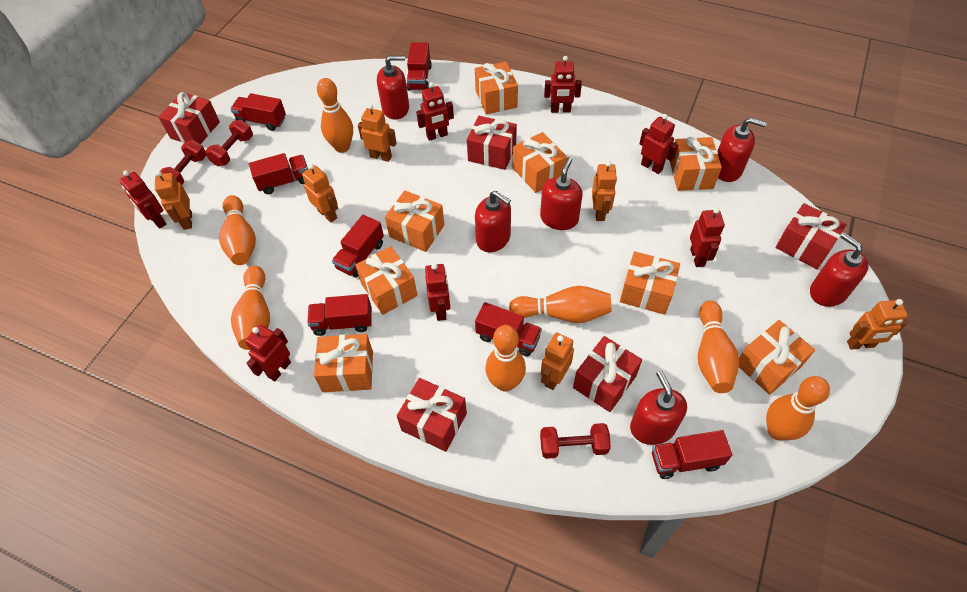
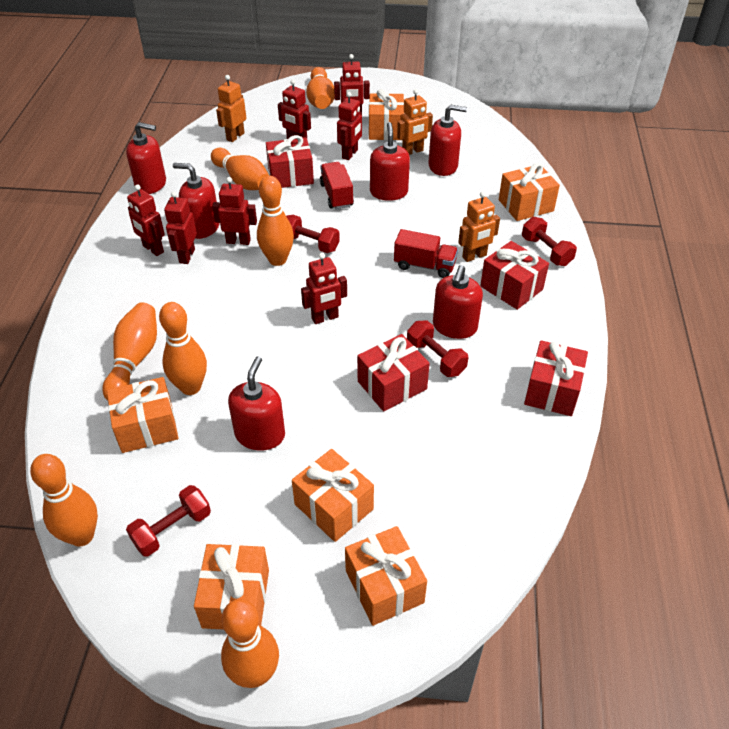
orange gift: 8 -> 6
orange robot: 6 -> 3
red dumbbell: 3 -> 4
red gift: 5 -> 4
red truck: 7 -> 2

